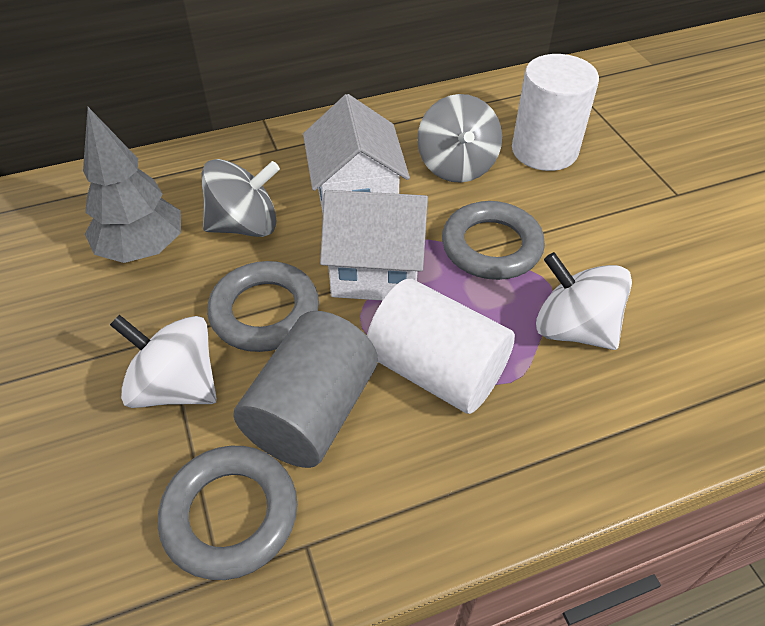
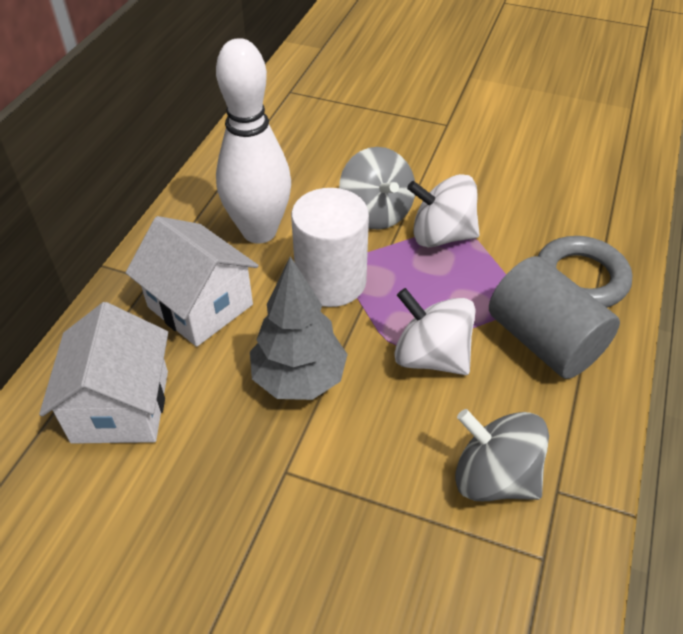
grey ring: 3 -> 1
white bowling pin: 0 -> 1
white cylinder: 2 -> 1

